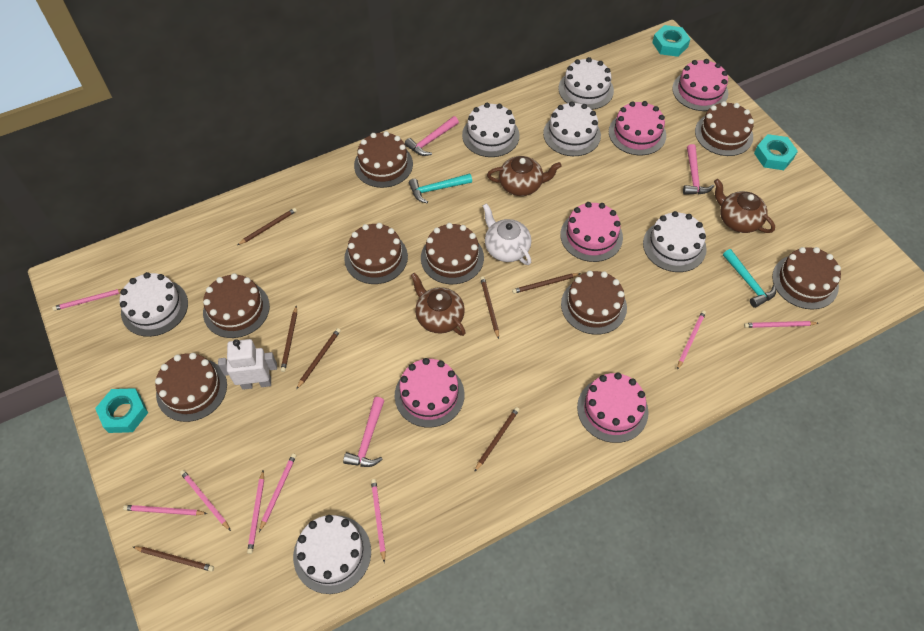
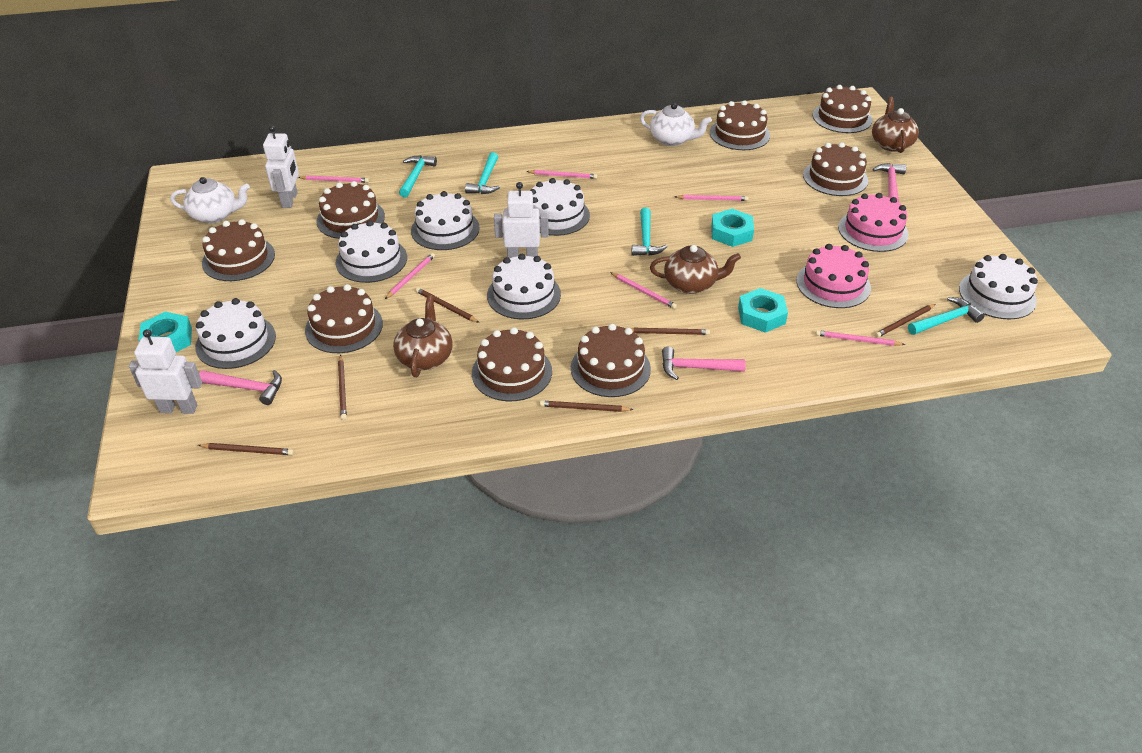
brown pencil: 7 -> 6
pink cake: 5 -> 2
pink pencil: 8 -> 6
turquoise hammer: 2 -> 4
white robot: 1 -> 3
white teapot: 1 -> 2

